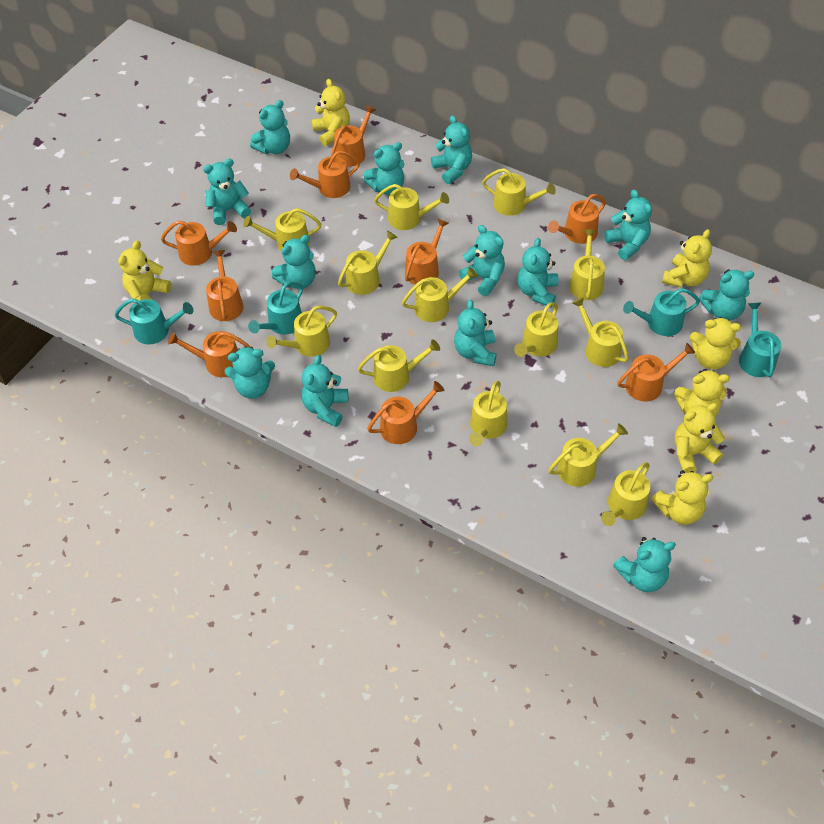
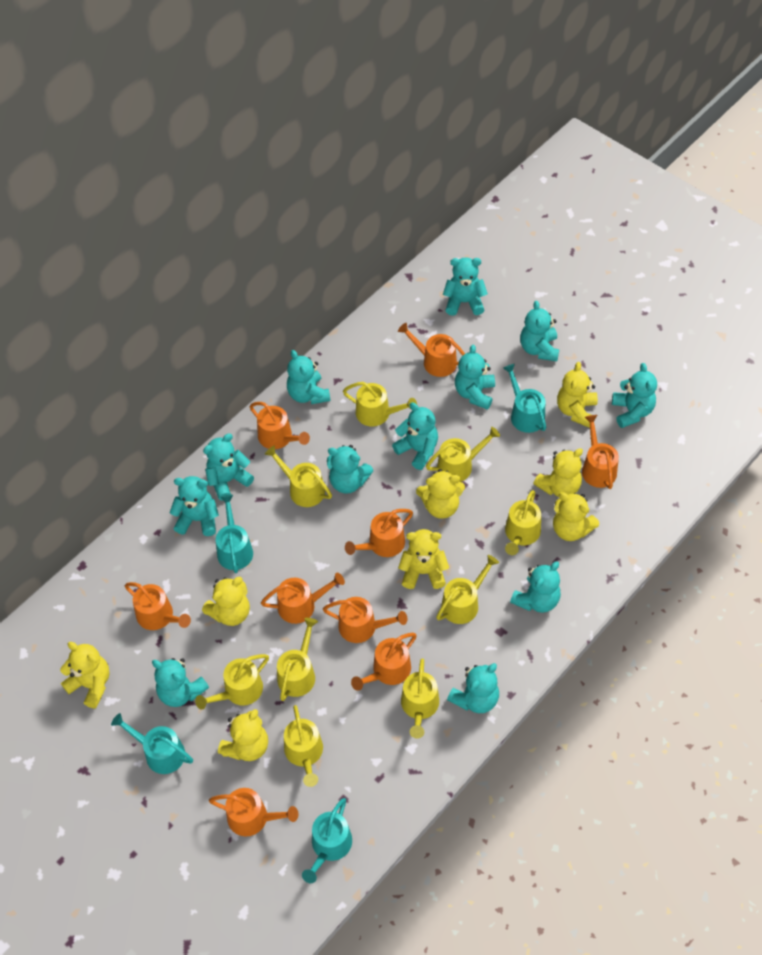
turquoise teddy bear: 13 -> 12
yellow teddy bear: 7 -> 8
yellow watering can: 13 -> 9

